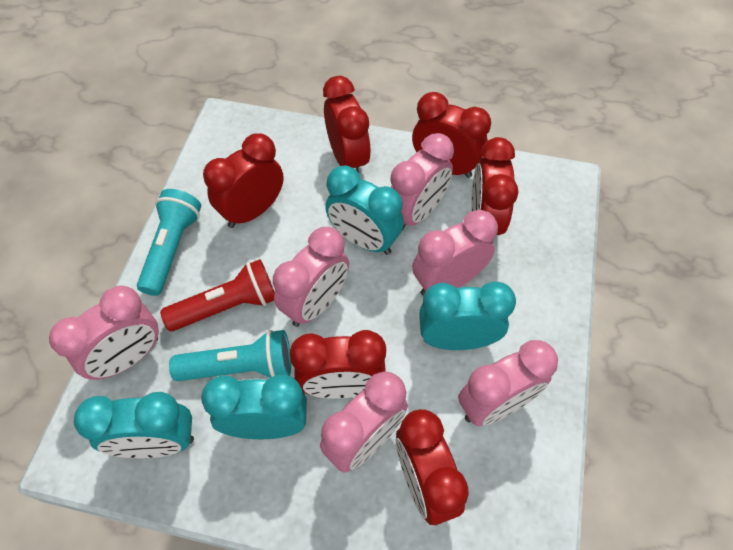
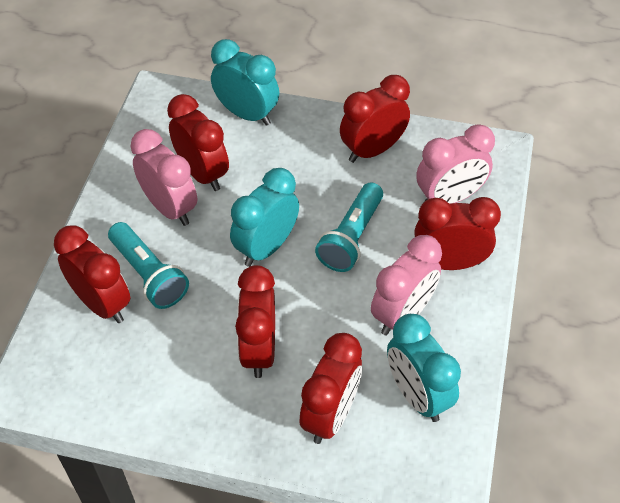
pink clock: 6 -> 3
red flashlight: 1 -> 0
turquoise clock: 4 -> 3

